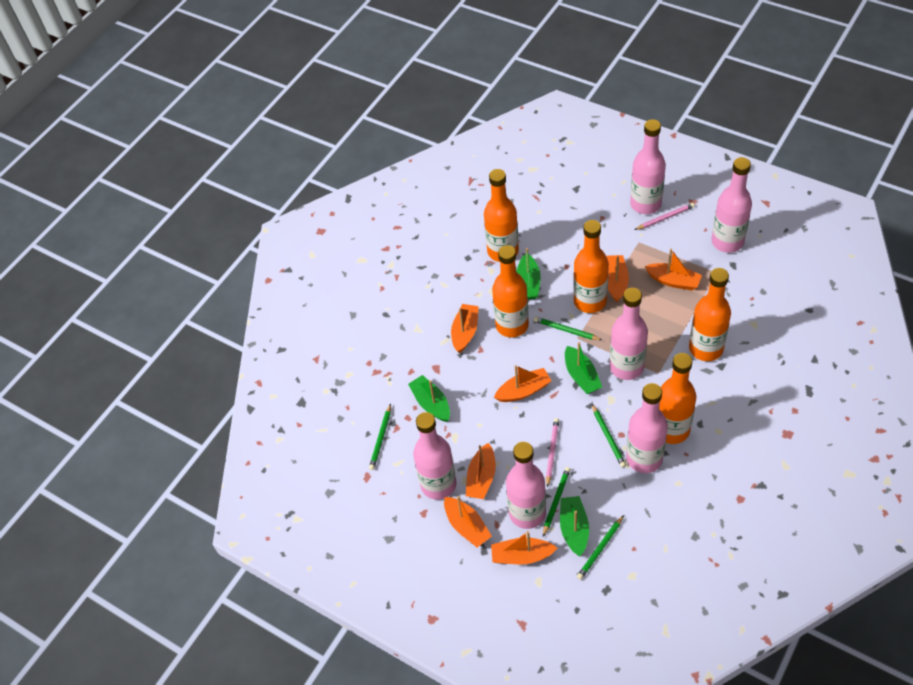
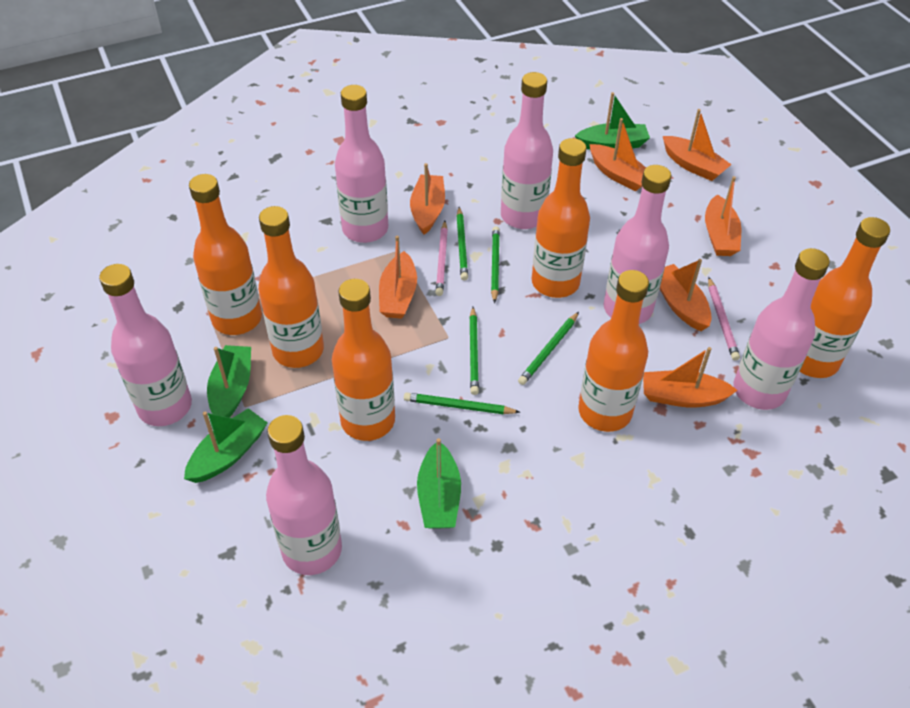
orange bottle: 5 -> 6

